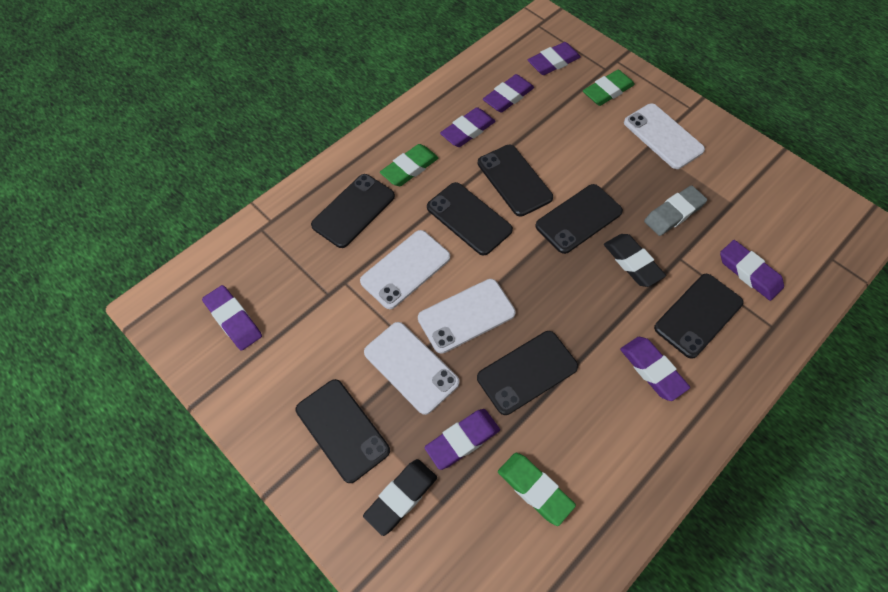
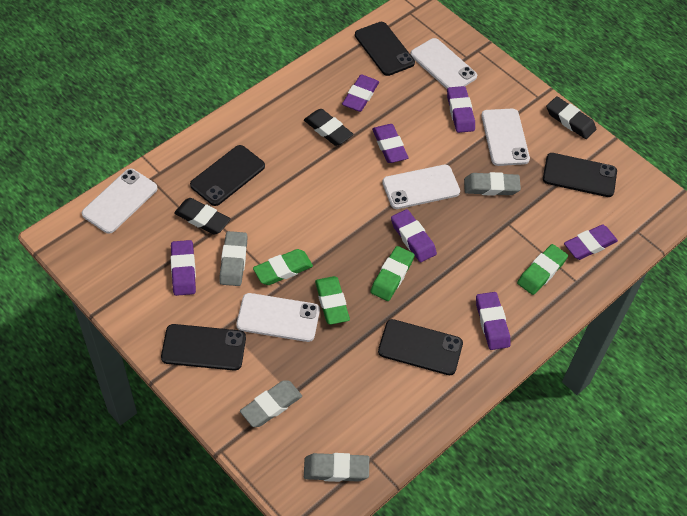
black eraser: 2 -> 3
black phone: 7 -> 5
green eraser: 3 -> 4
grey eraser: 1 -> 4
white phone: 4 -> 5

